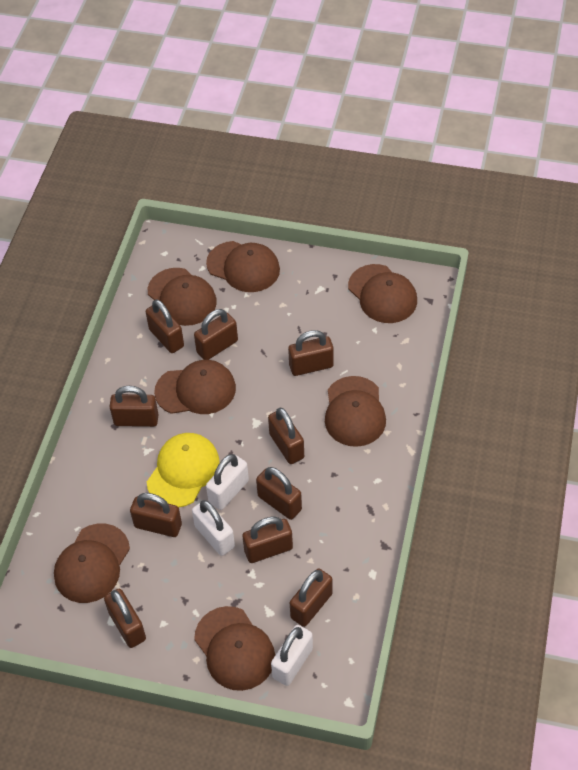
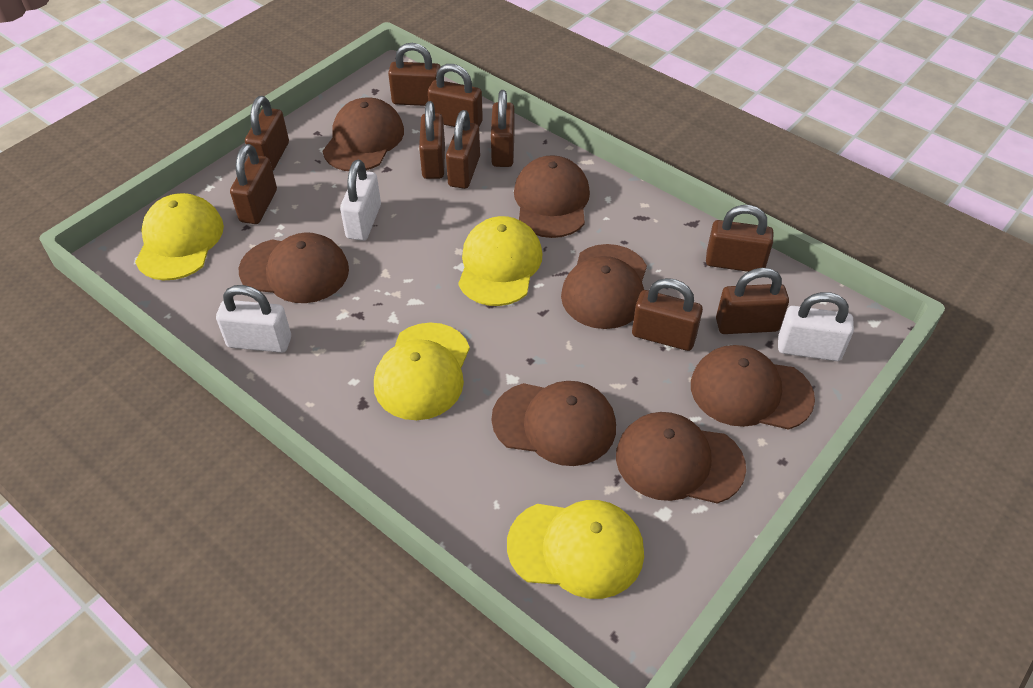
yellow cap: 1 -> 4

